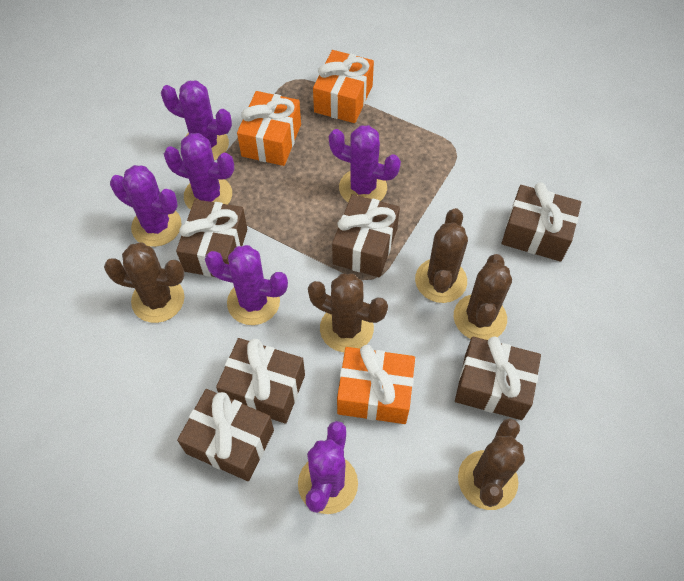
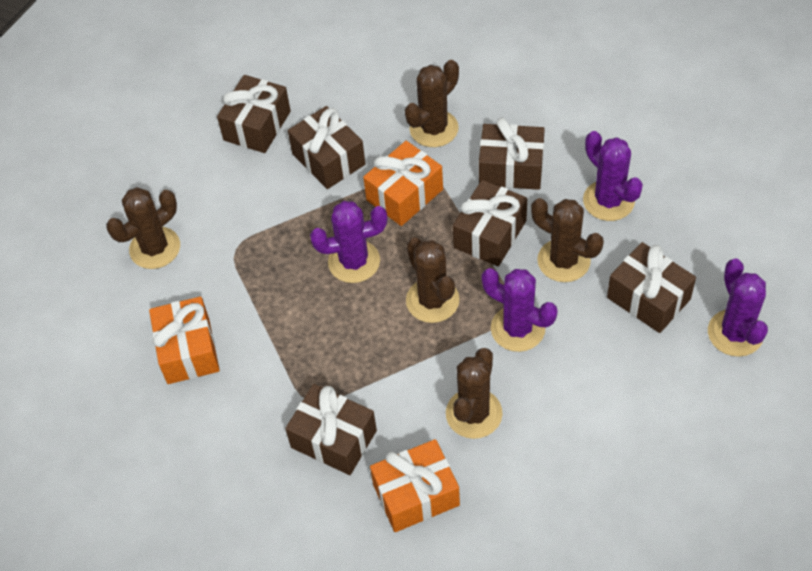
purple cactus: 6 -> 4

